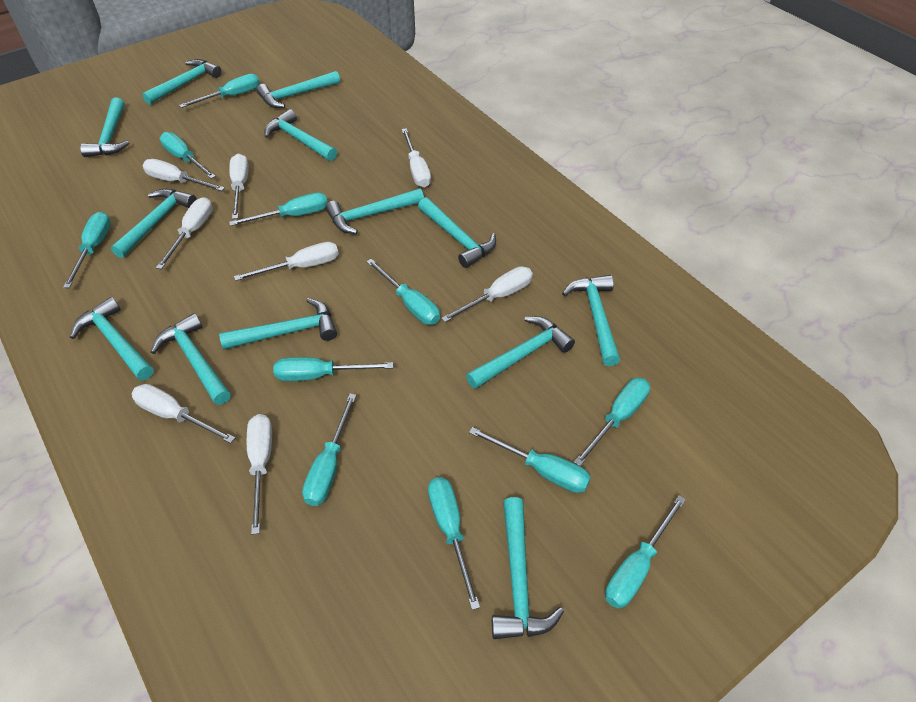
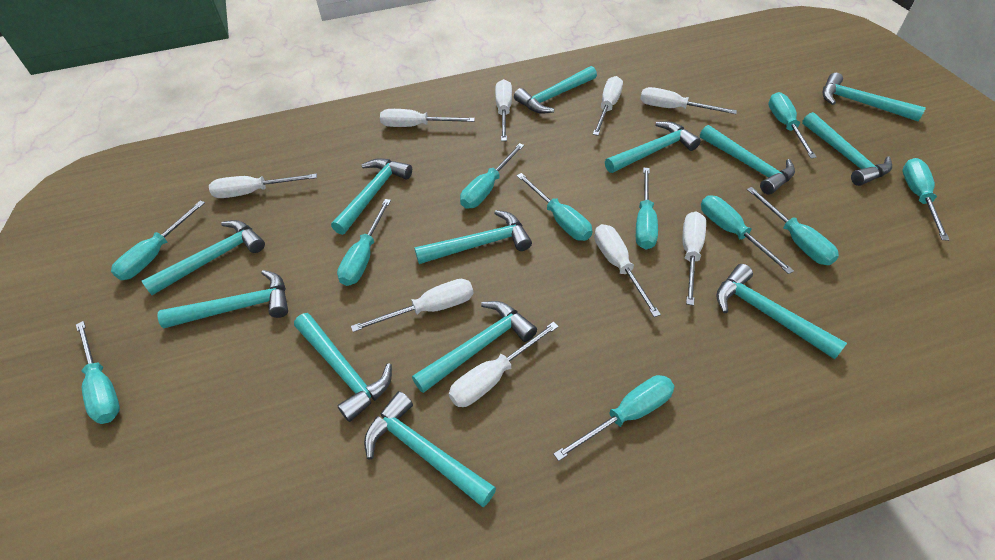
white screwdriver: 8 -> 9

